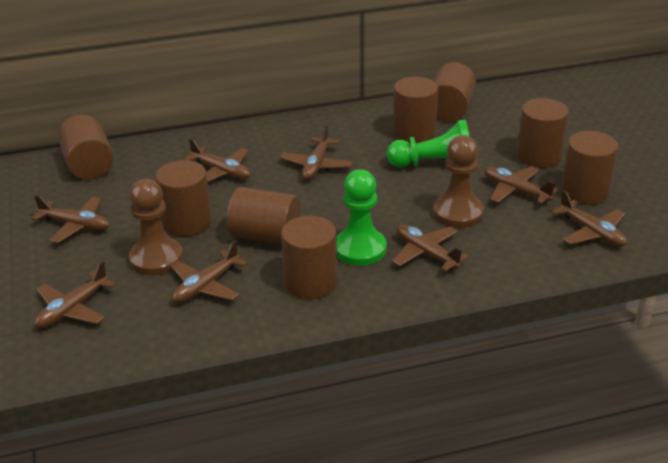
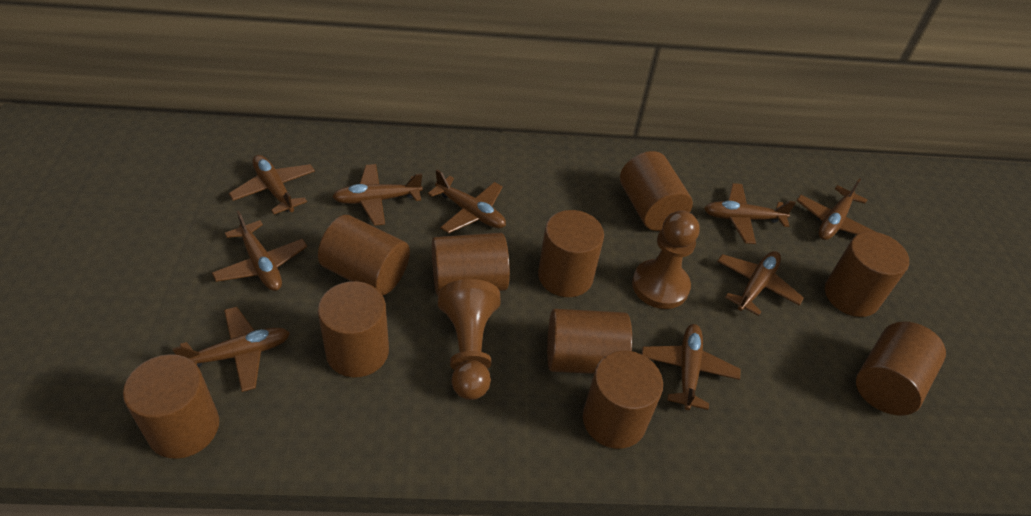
brown cylinder: 8 -> 10
brown plane: 8 -> 9
green pawn: 2 -> 0

